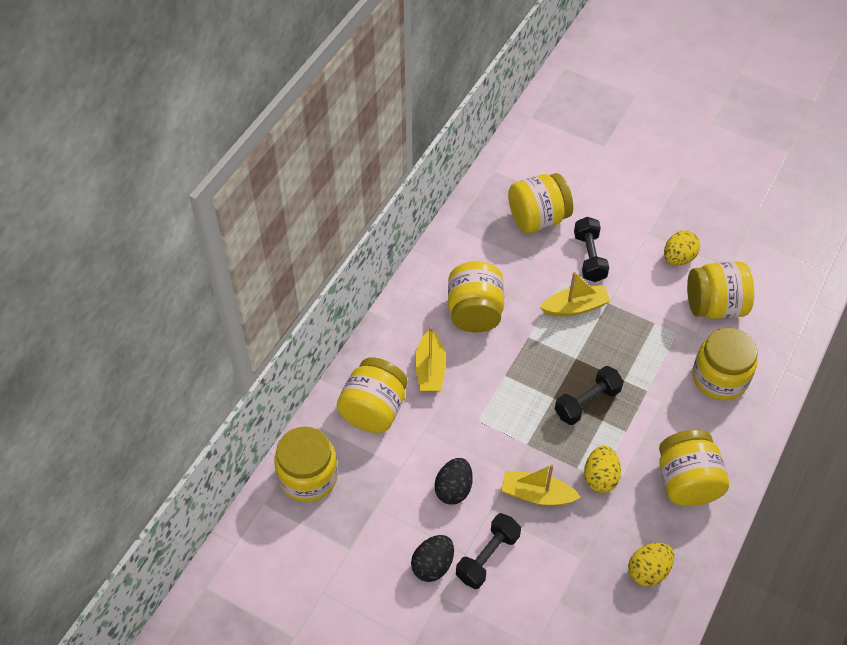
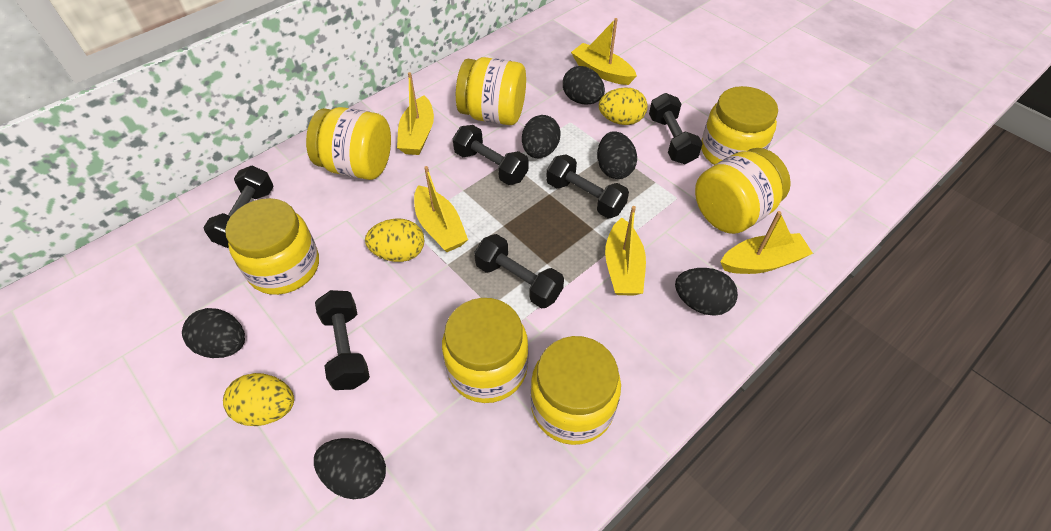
black dumbbell: 3 -> 6
black egg: 2 -> 6
yellow boat: 3 -> 5

